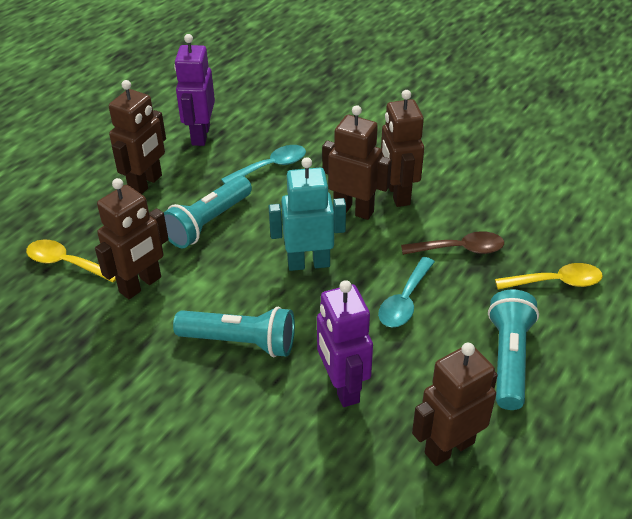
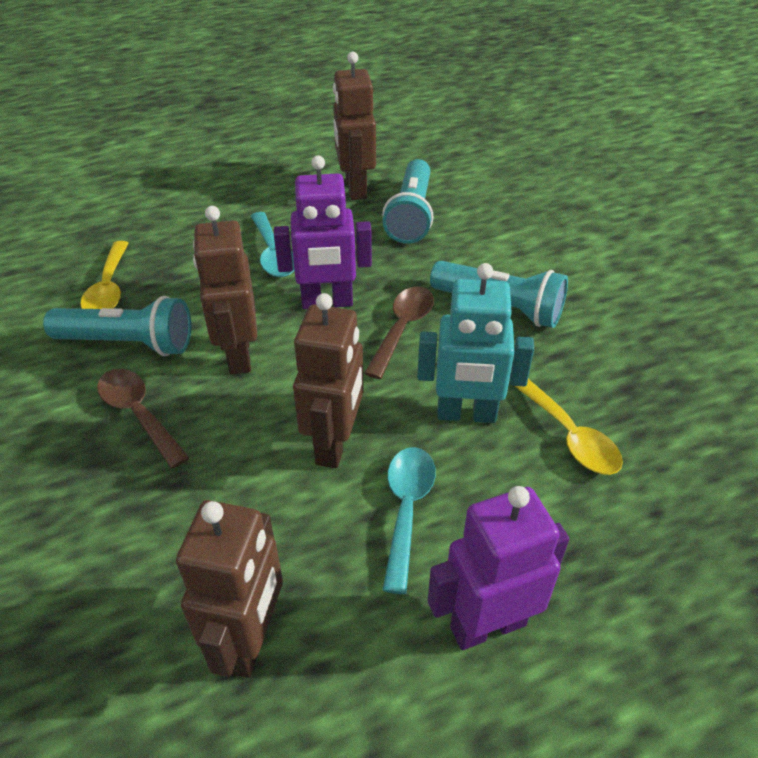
brown robot: 5 -> 4
brown spoon: 1 -> 2

